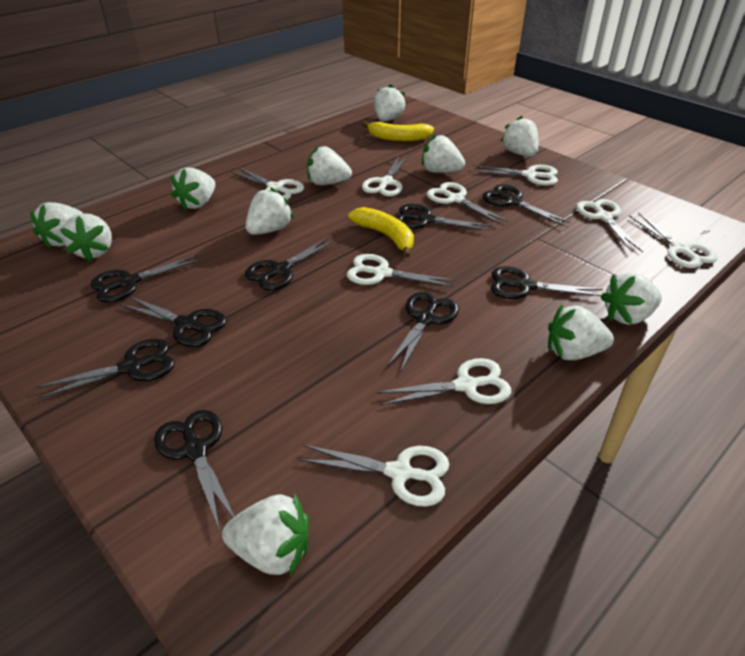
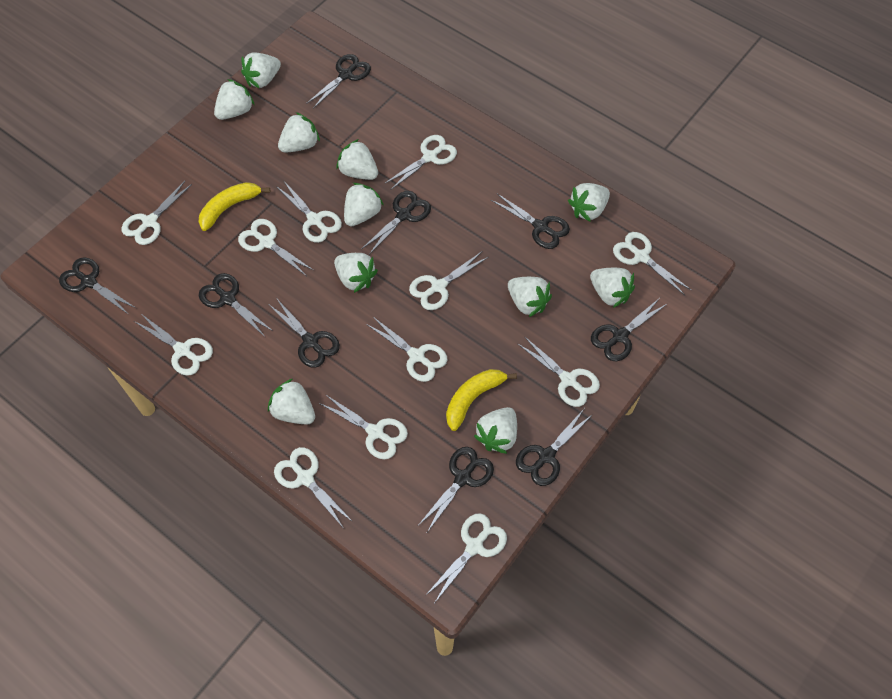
white scissors: 9 -> 12

